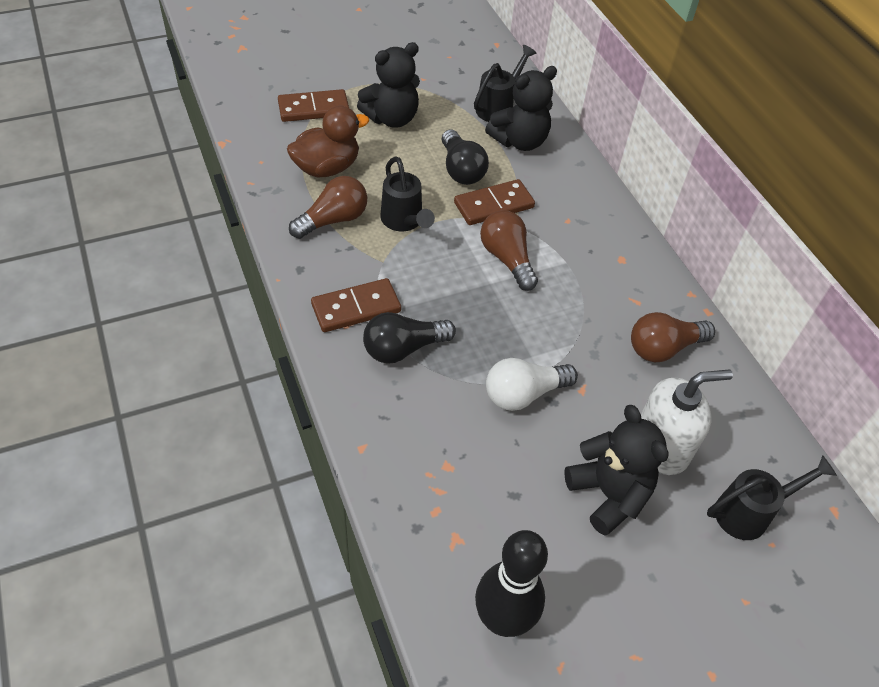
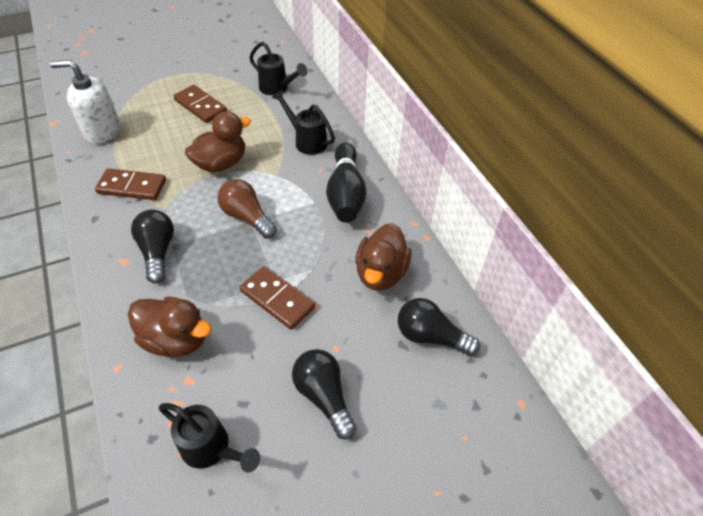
black light bulb: 2 -> 3
black teddy bear: 3 -> 0
brown duck: 1 -> 3
brown light bulb: 3 -> 1
white light bulb: 1 -> 0

